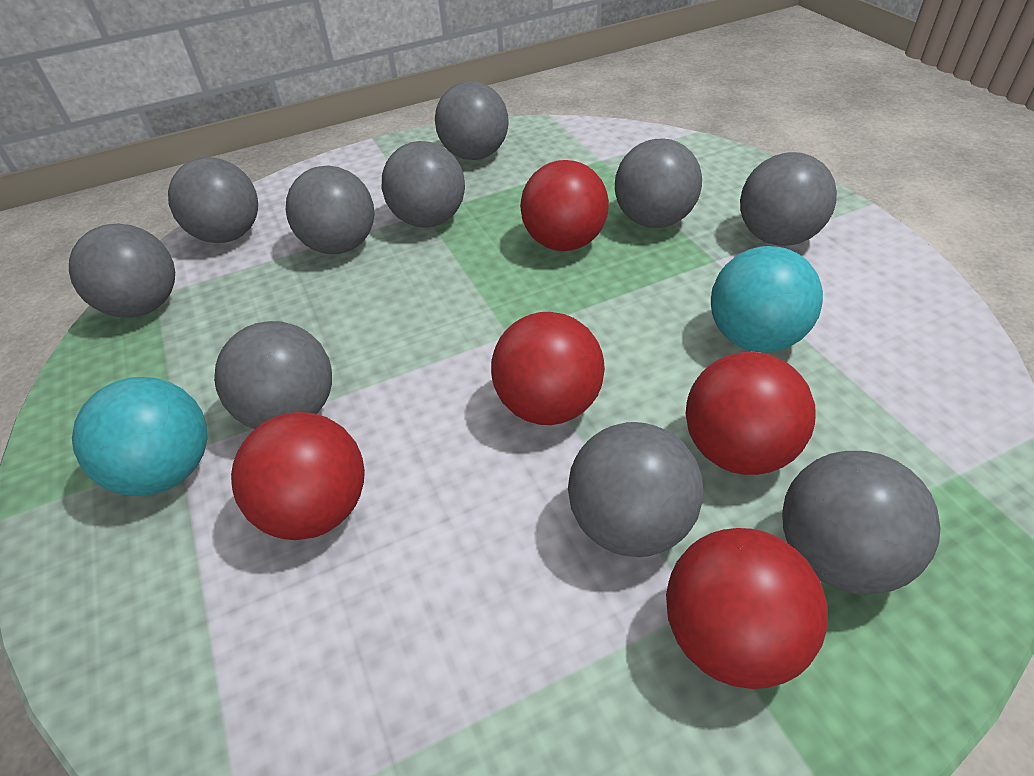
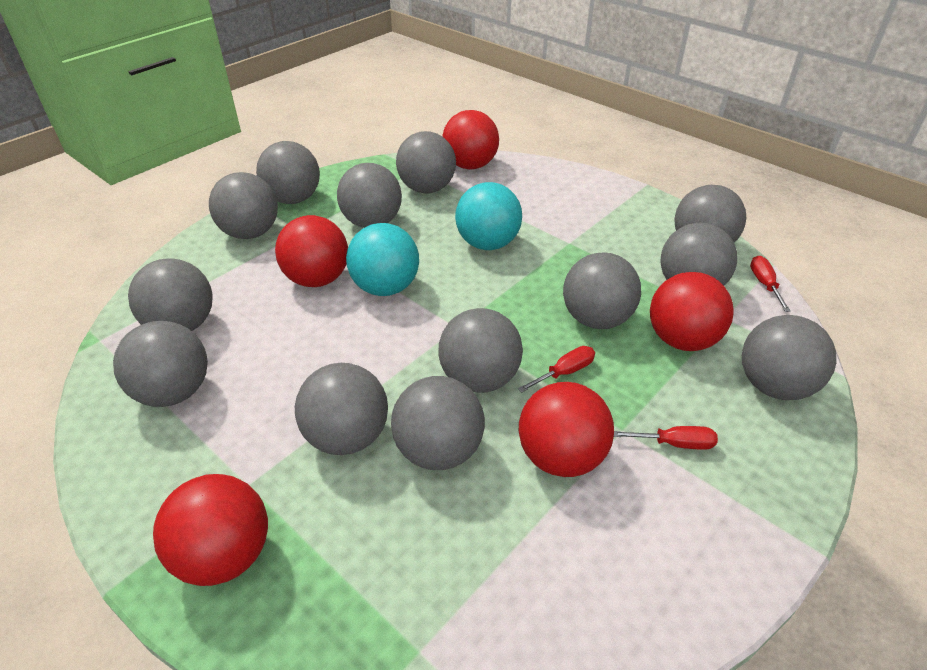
grey ball: 10 -> 13
red screwdriver: 0 -> 3

